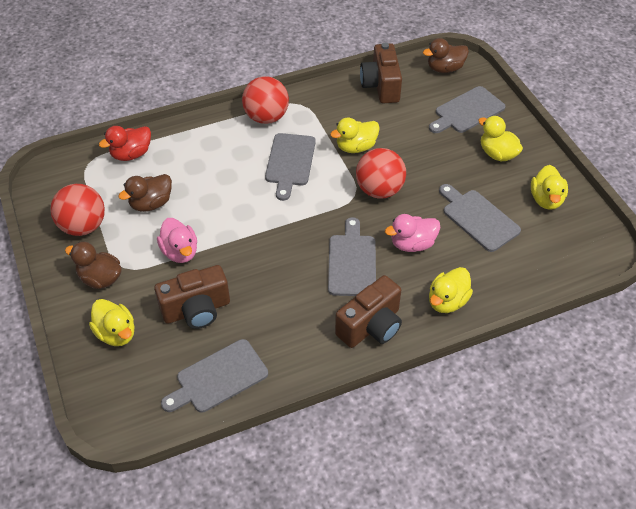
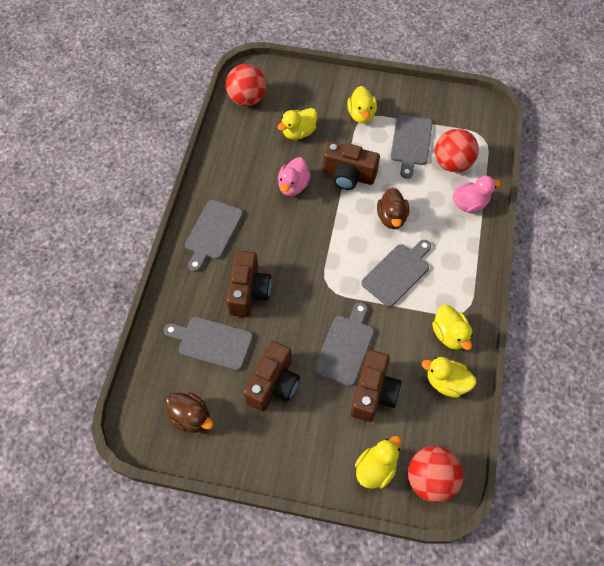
brown camera: 3 -> 4
brown duck: 3 -> 2
red duck: 1 -> 0

